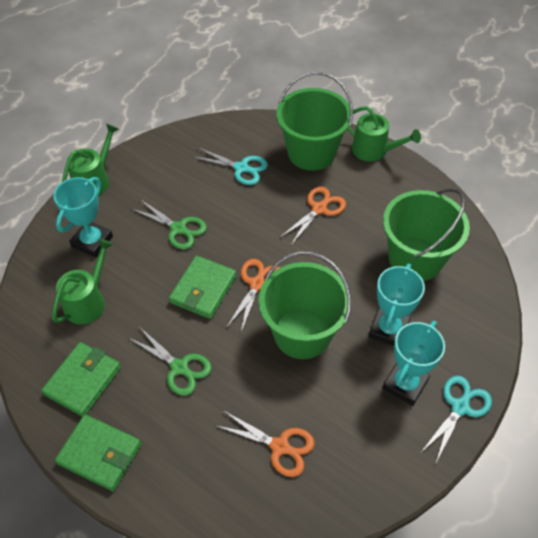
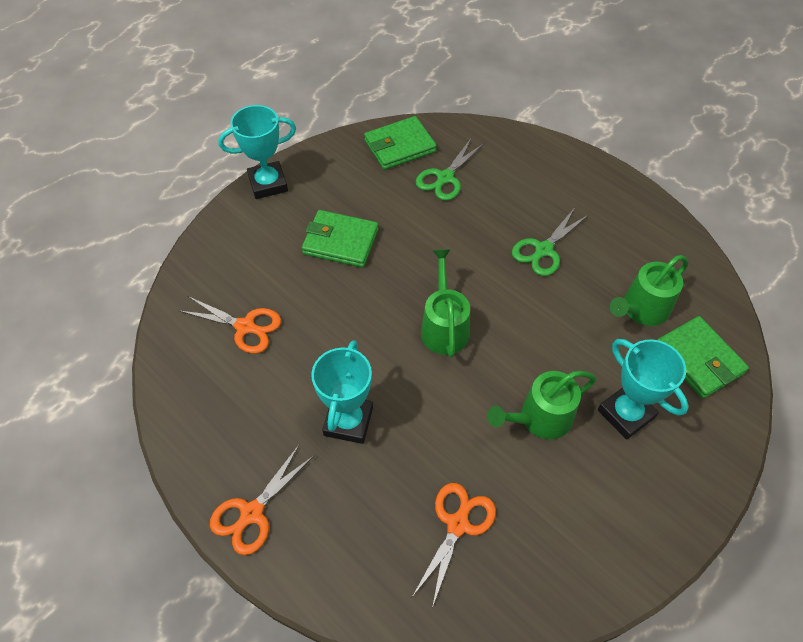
green bucket: 3 -> 0
turquoise scissors: 2 -> 0

